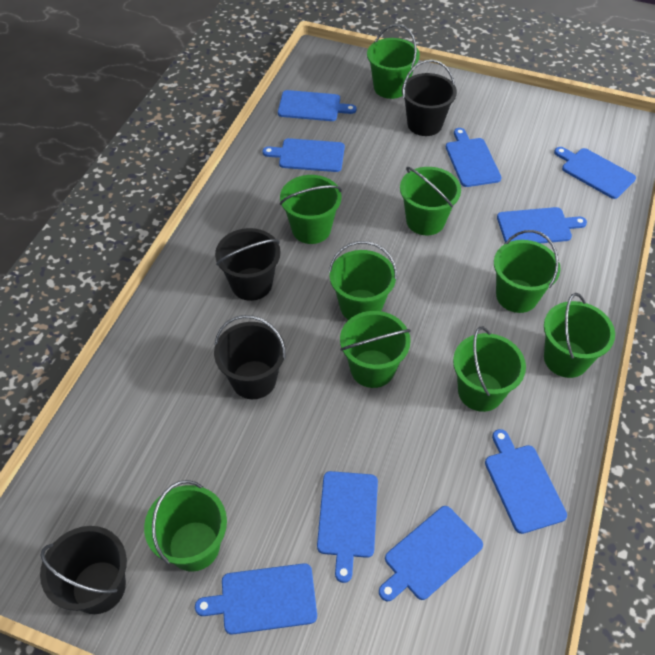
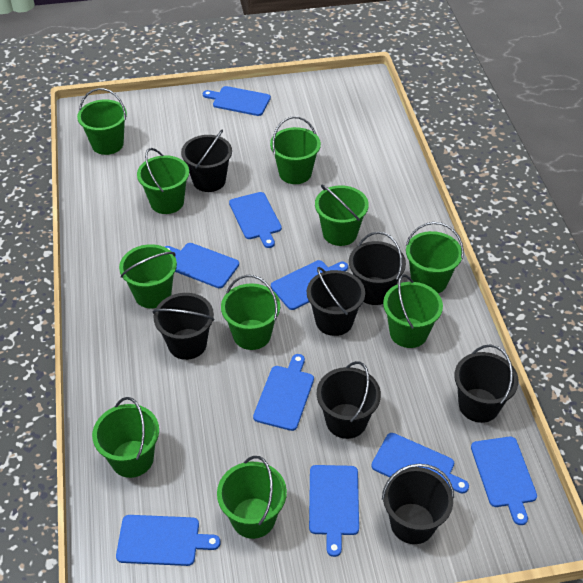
black bucket: 4 -> 7
green bucket: 9 -> 10

